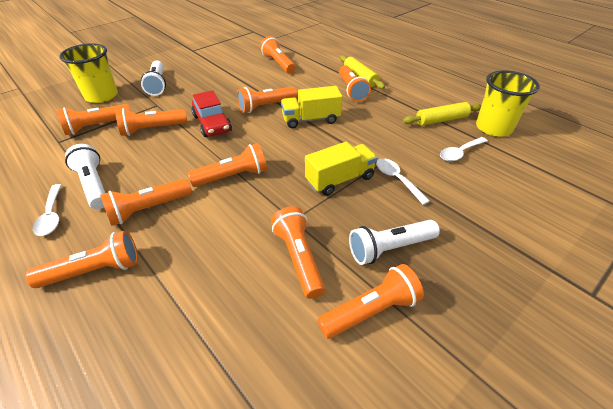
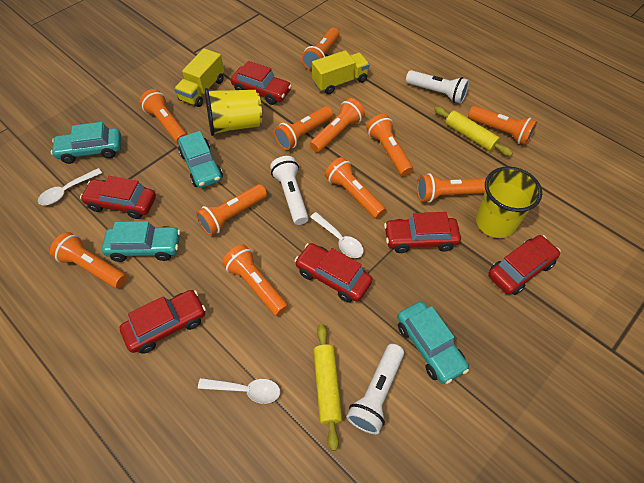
orange flashlight: 10 -> 11
red car: 1 -> 6
turquoise car: 0 -> 4

